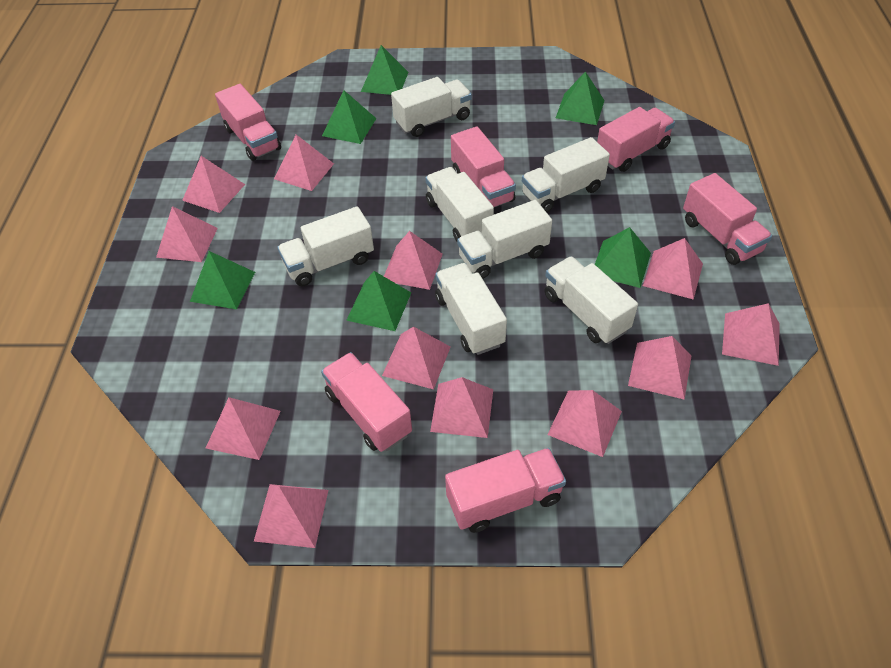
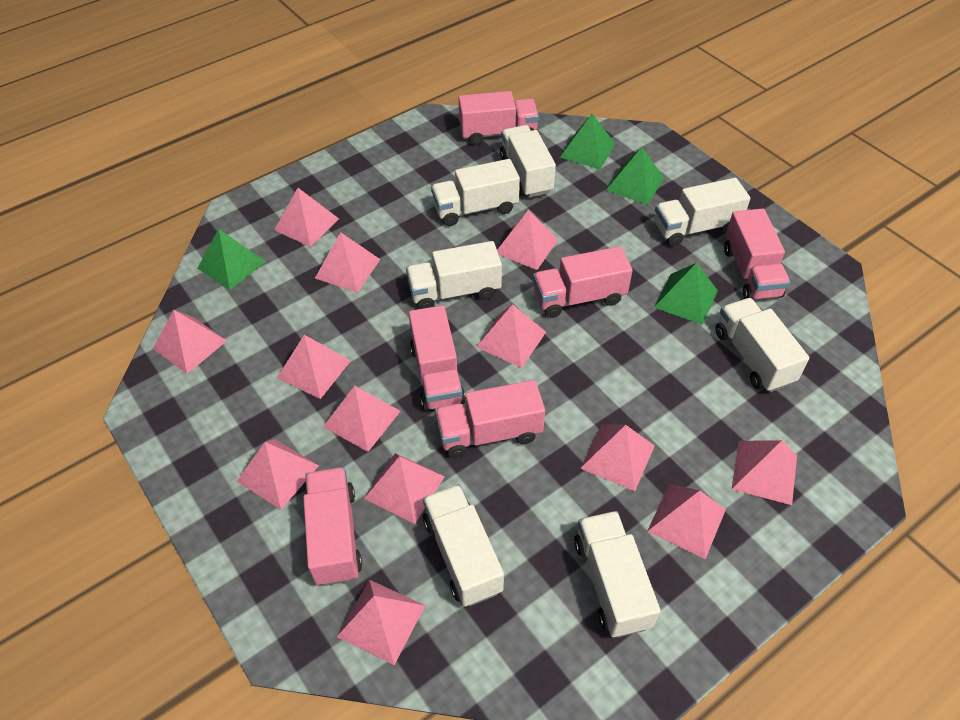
green pyramid: 6 -> 4
pink pyramid: 12 -> 13

